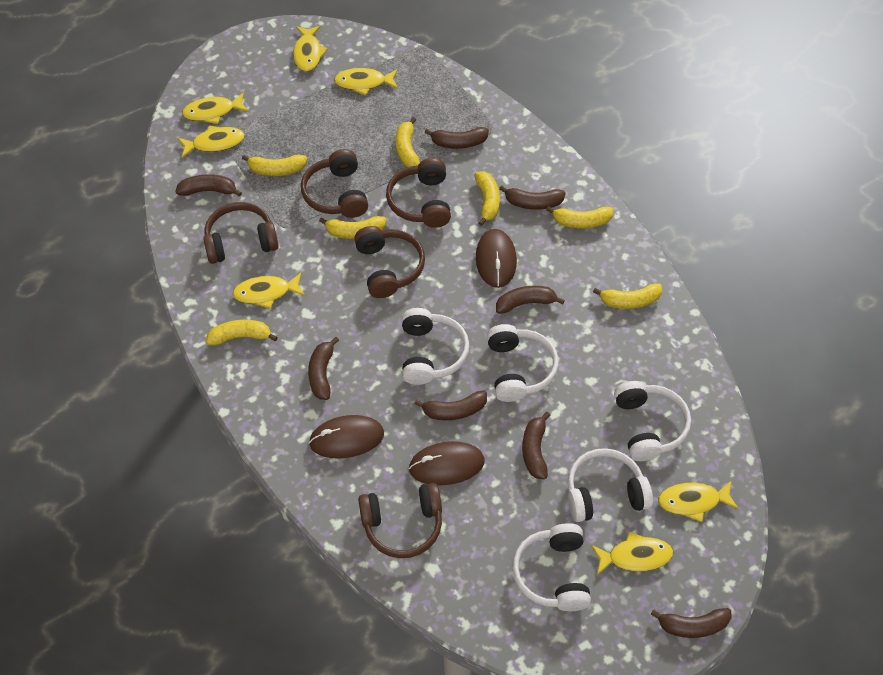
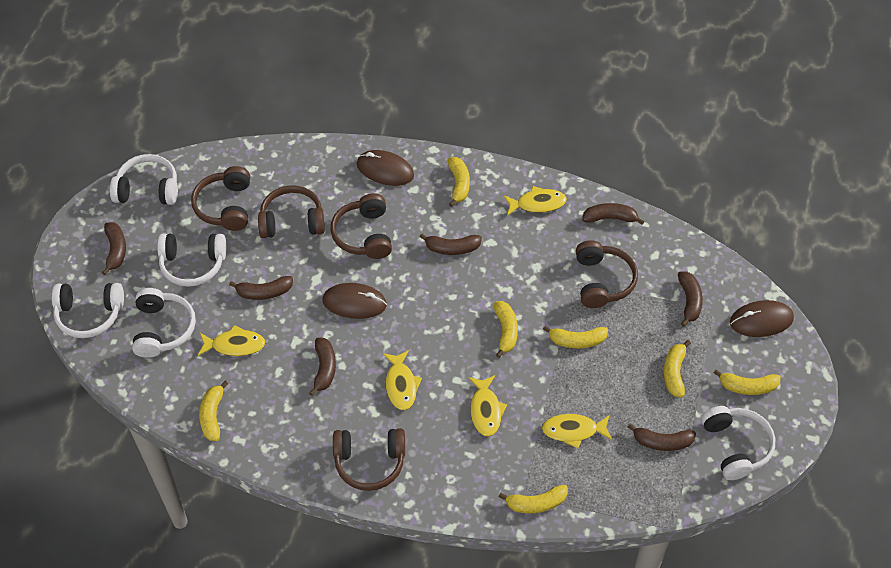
brown banana: 8 -> 7
yellow fish: 7 -> 5

